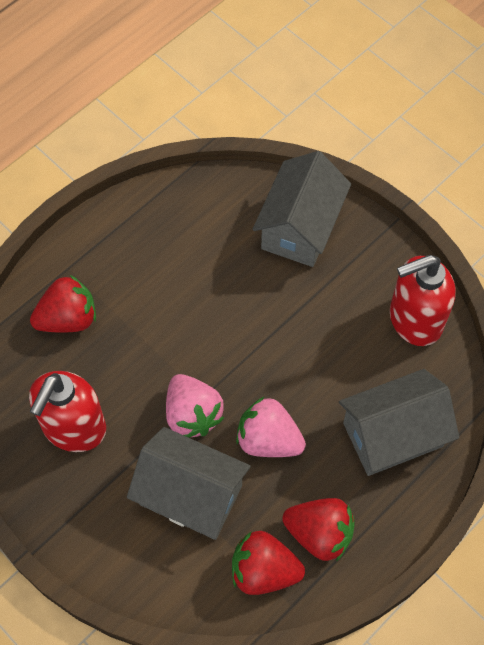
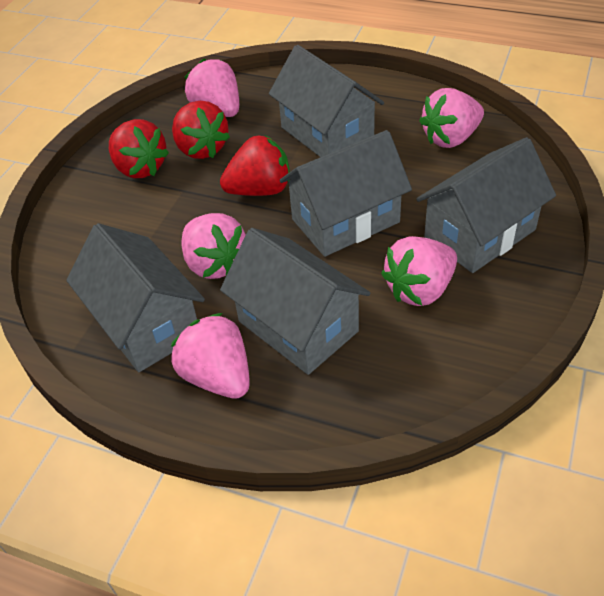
grey house: 3 -> 5
pink strawberry: 2 -> 5
red soap dispenser: 2 -> 0

